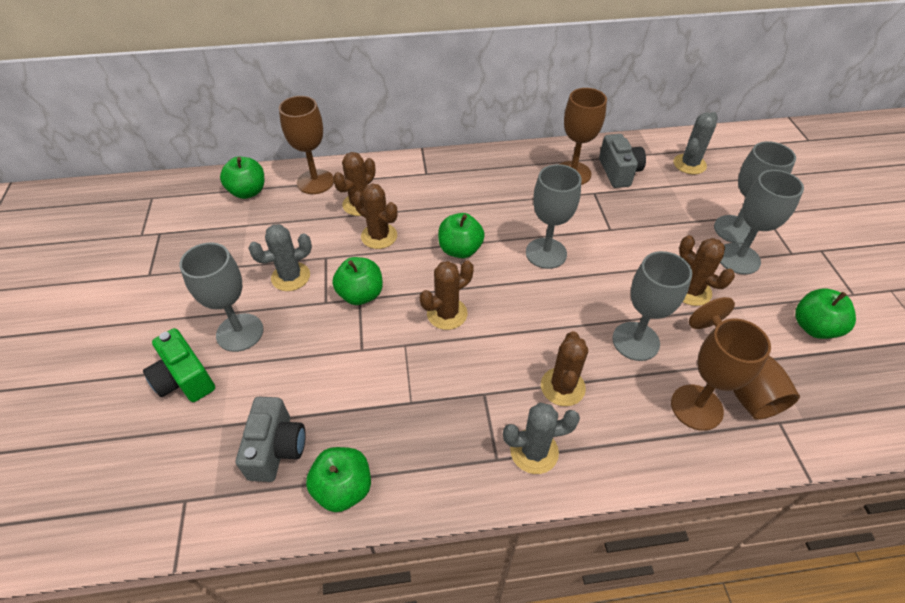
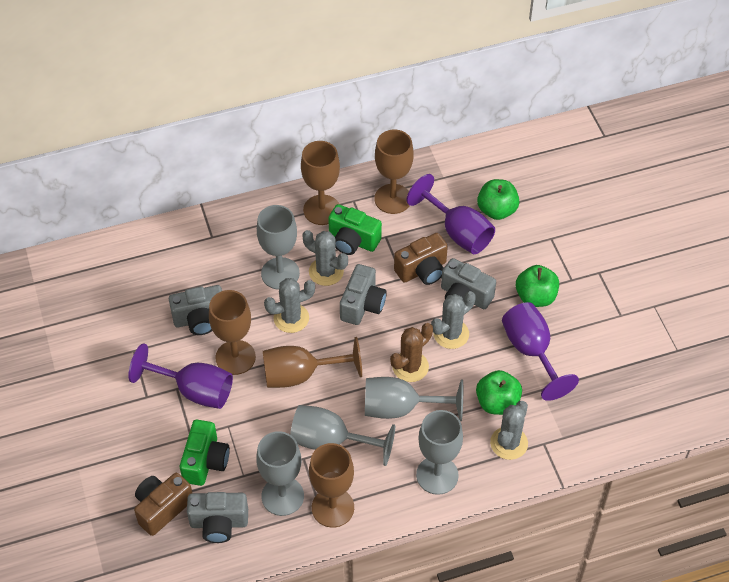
brown cactus: 5 -> 1
brown camera: 0 -> 2
brown goblet: 4 -> 5
green apple: 5 -> 3
green camera: 1 -> 2
grey cactus: 3 -> 4
grey camera: 2 -> 4
purple goblet: 0 -> 3

